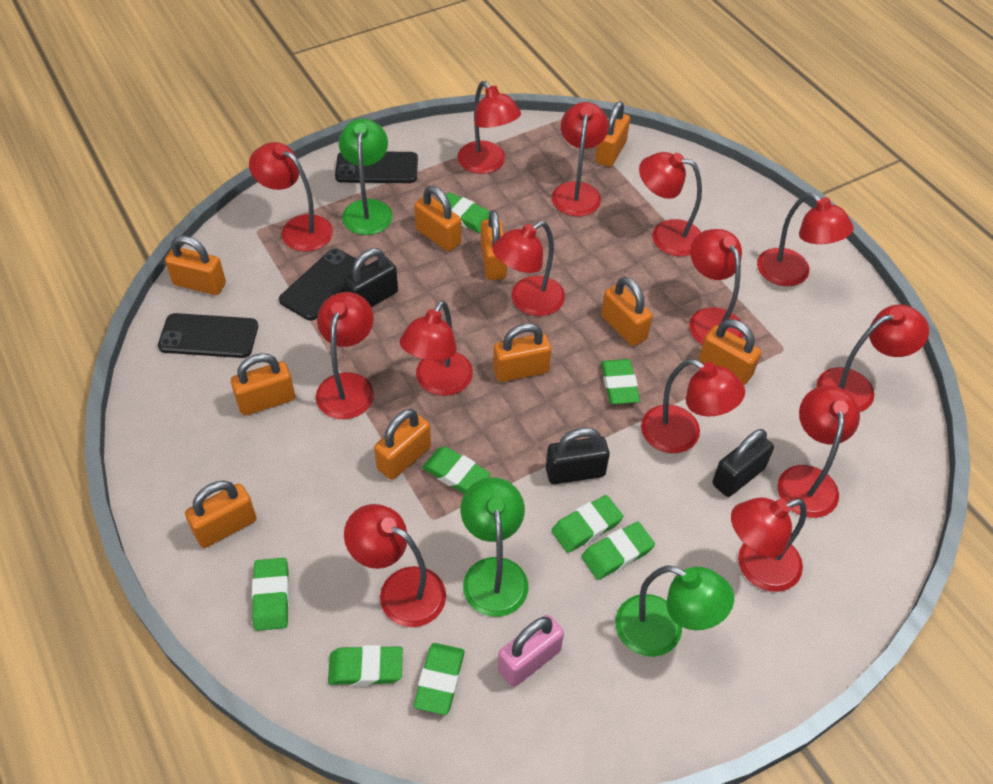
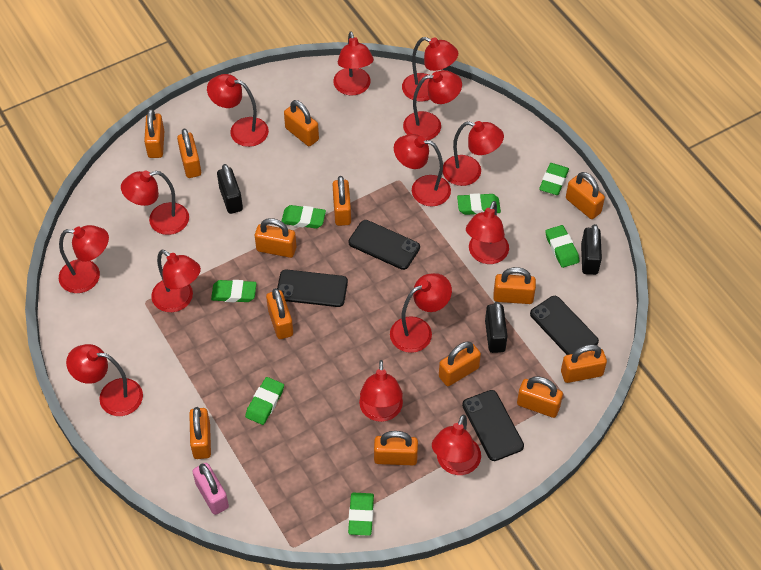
black phone: 3 -> 4
green eraser: 8 -> 7
green lamp: 3 -> 0
orange padlock: 10 -> 13

